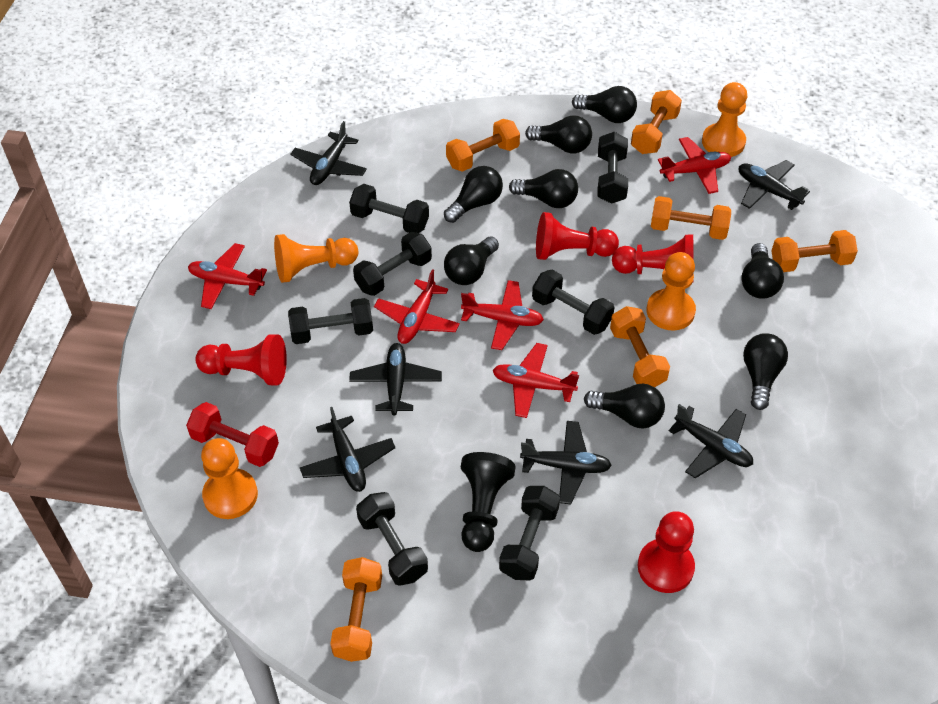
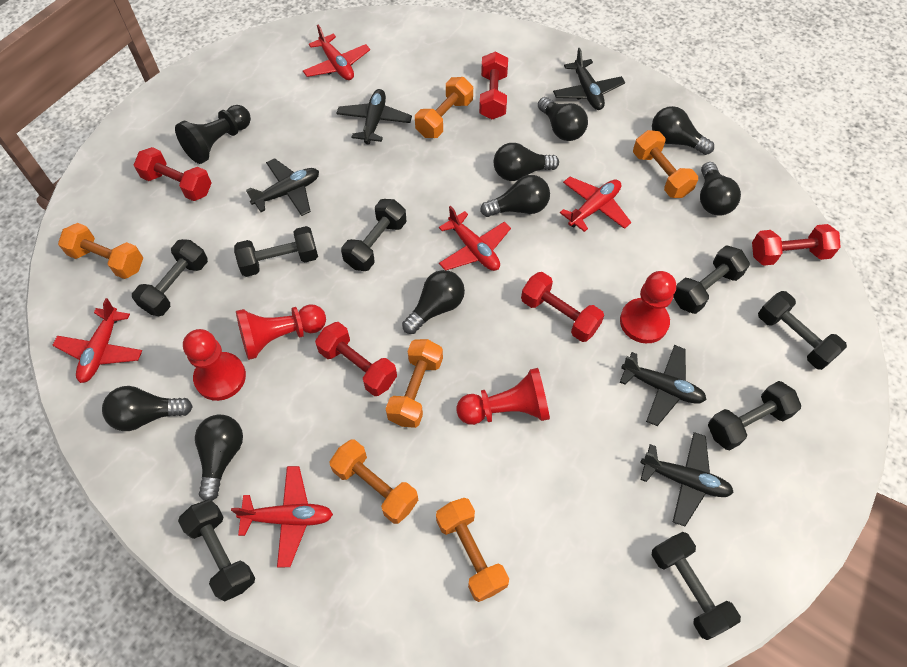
black dumbbell: 7 -> 8
black plane: 6 -> 5
orange pawn: 4 -> 0
red dumbbell: 1 -> 5

